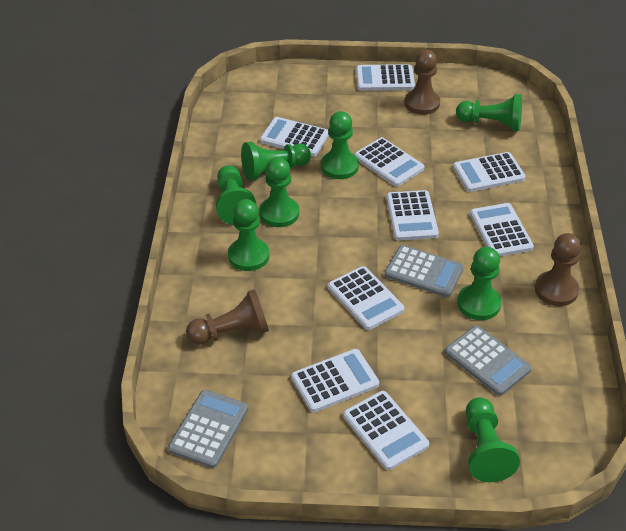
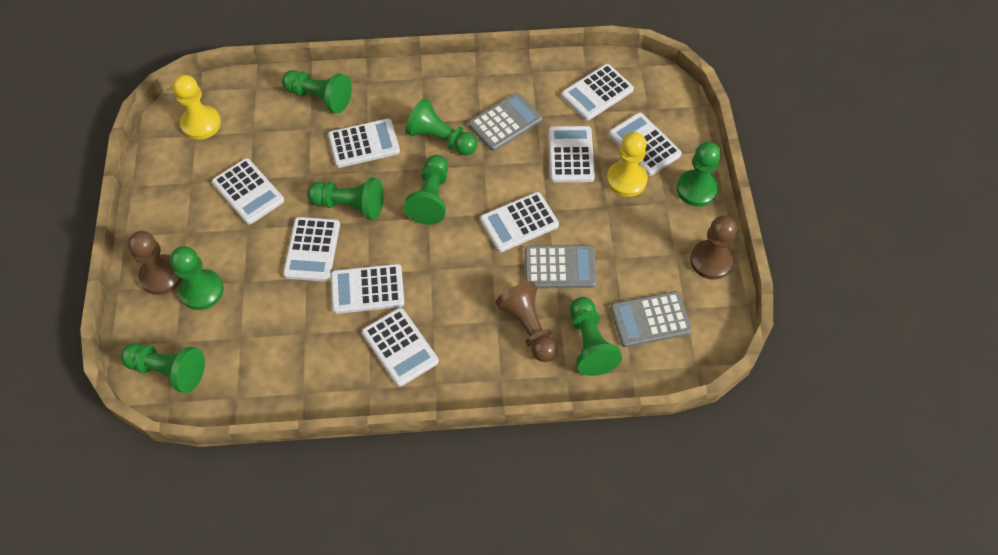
yellow pawn: 0 -> 2

